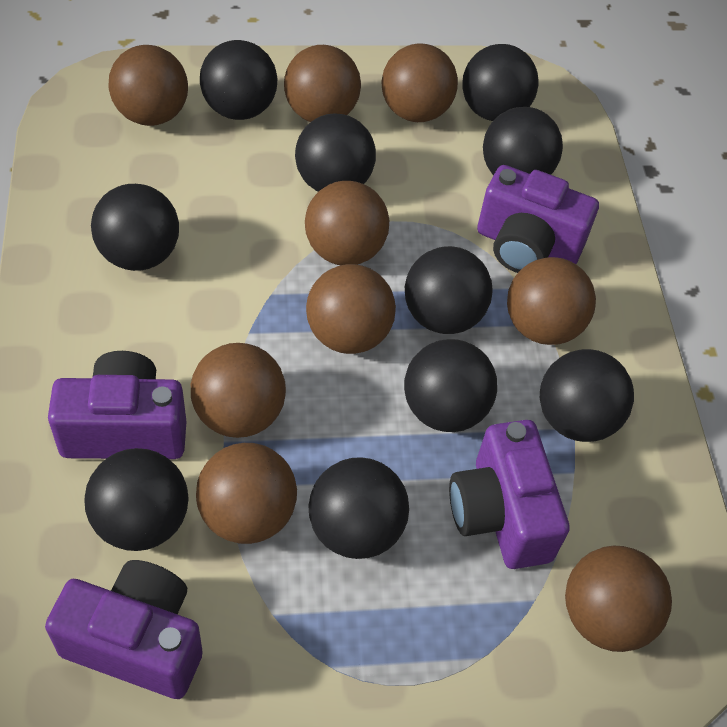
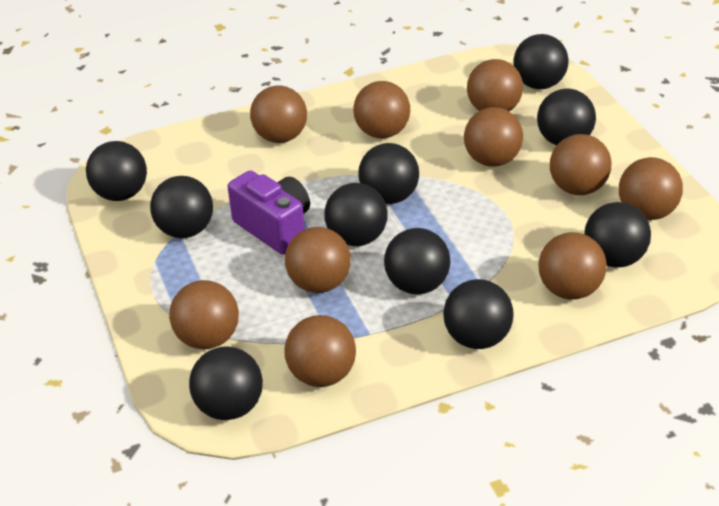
brown ball: 9 -> 10
purple camera: 4 -> 1

